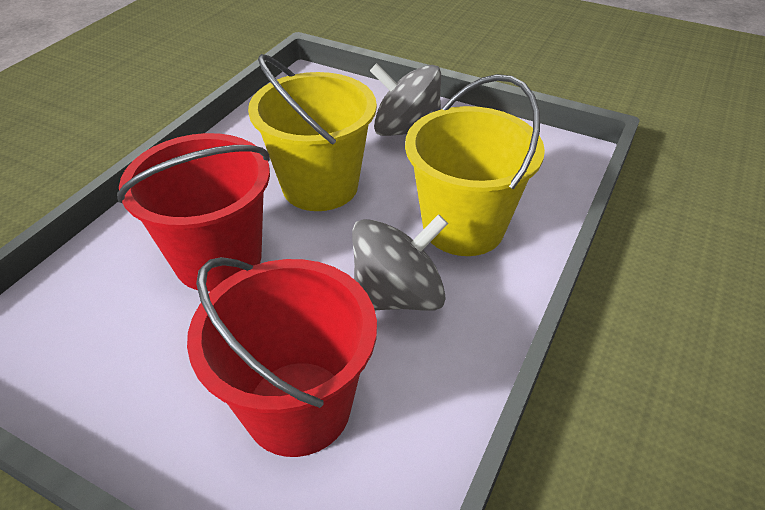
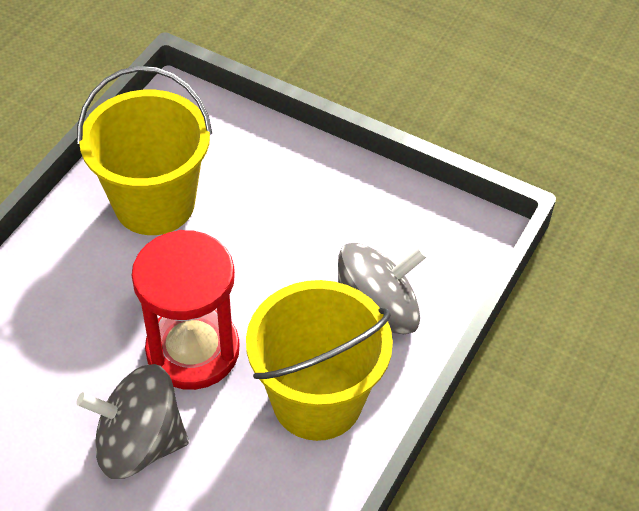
red bucket: 2 -> 0
red hourglass: 0 -> 1

